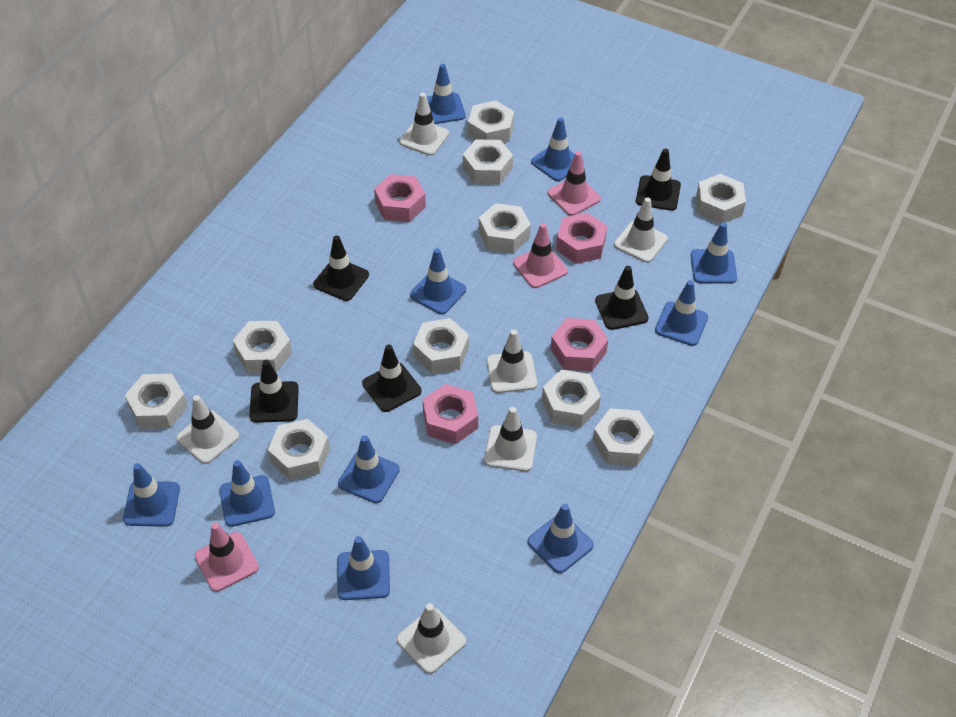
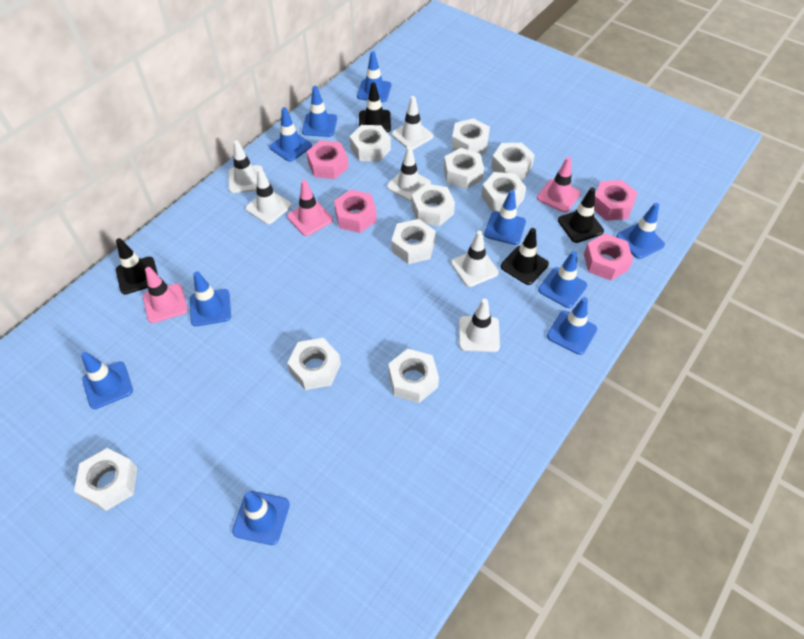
black traffic cone: 5 -> 4

